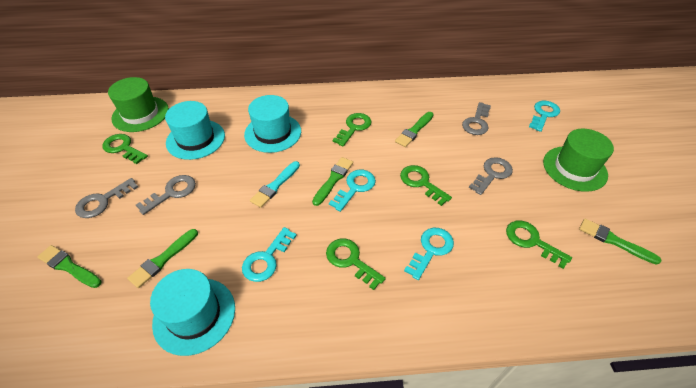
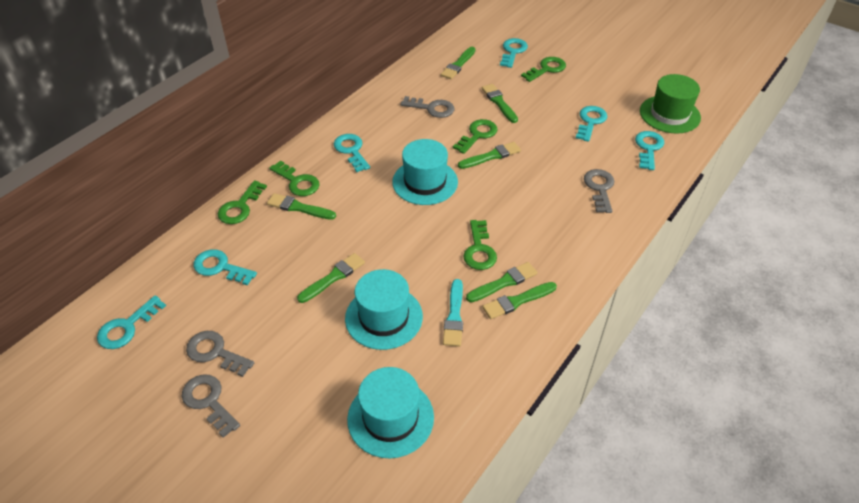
green brush: 5 -> 7
green hat: 2 -> 1
turquoise key: 4 -> 6

